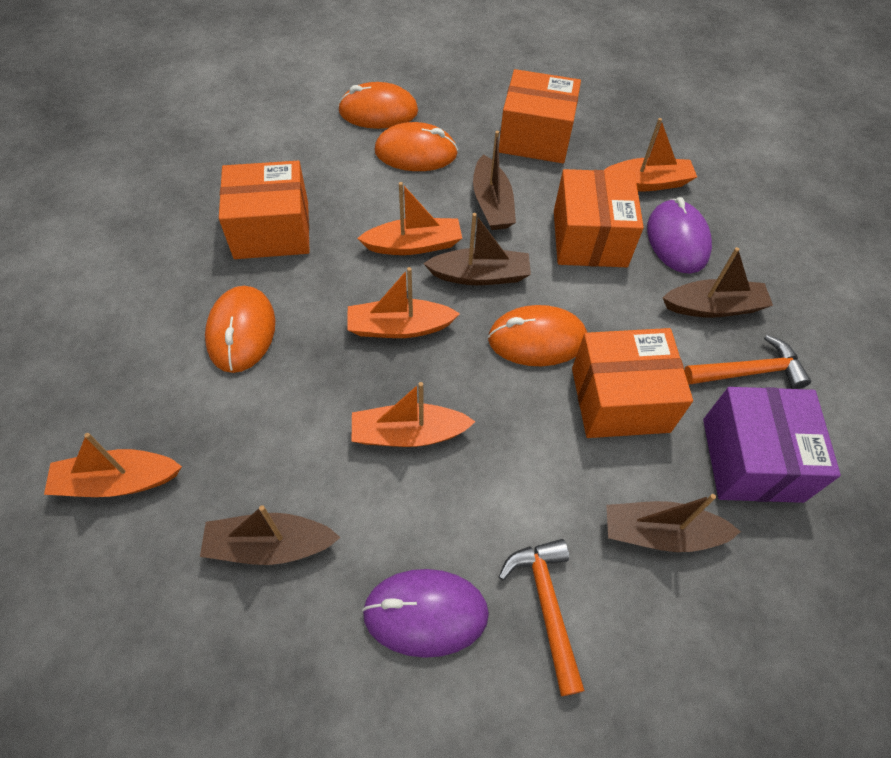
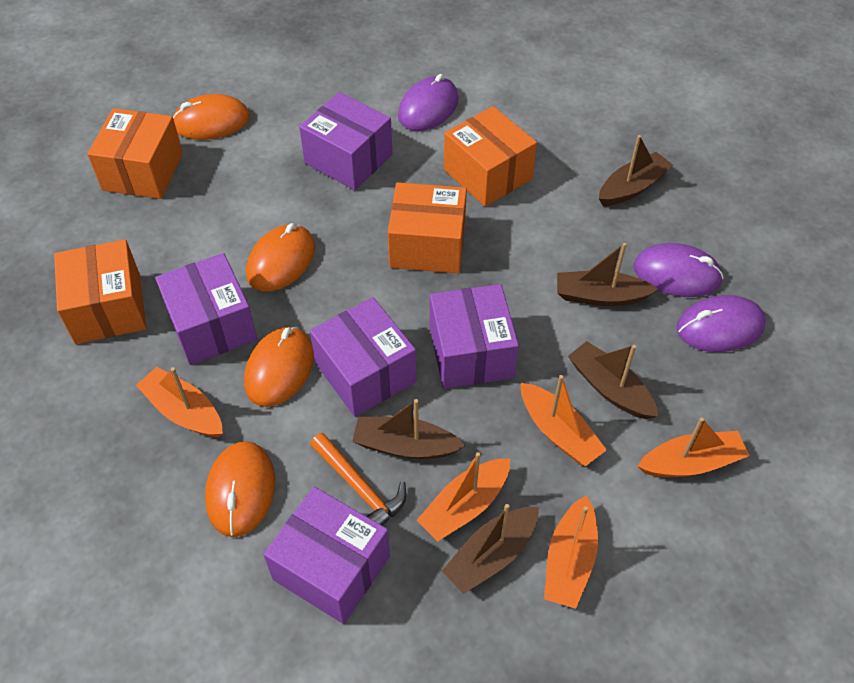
orange hammer: 2 -> 1
purple box: 1 -> 5
purple mouse: 2 -> 3

